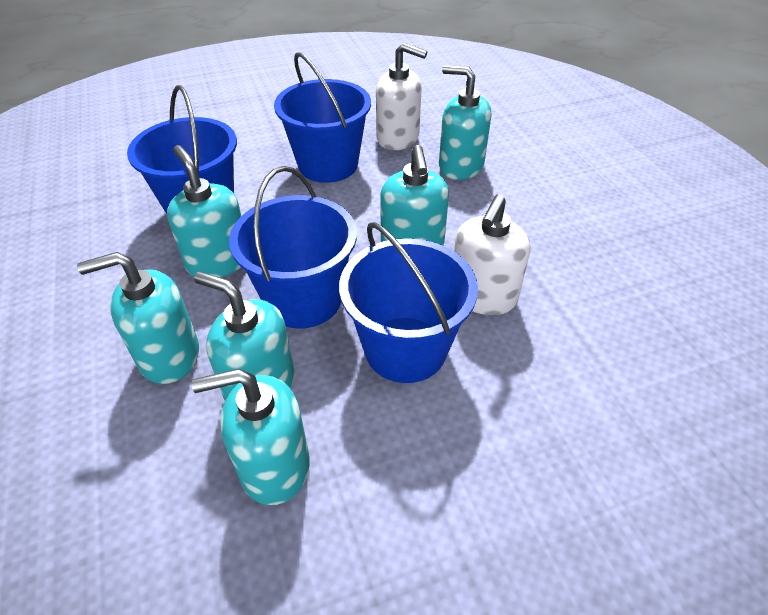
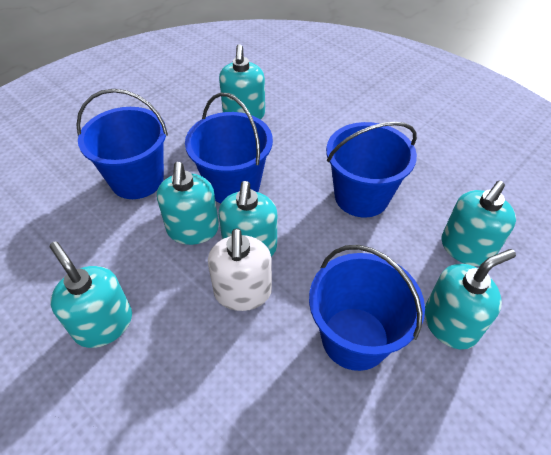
white soap dispenser: 2 -> 1

